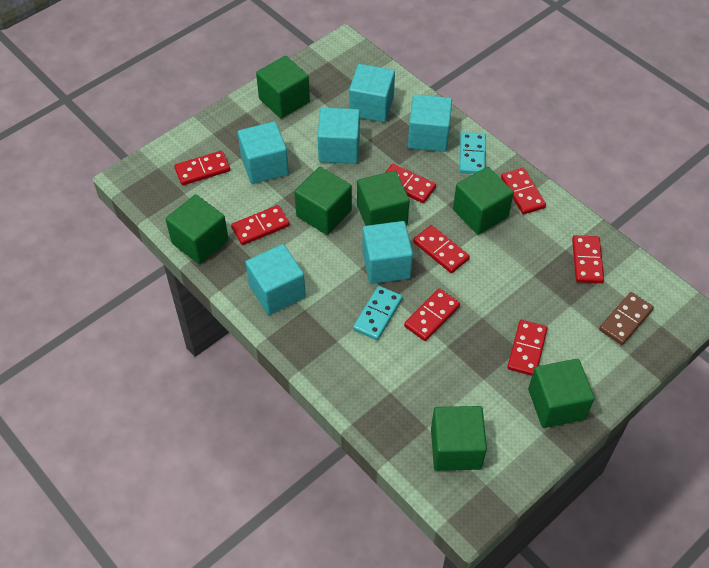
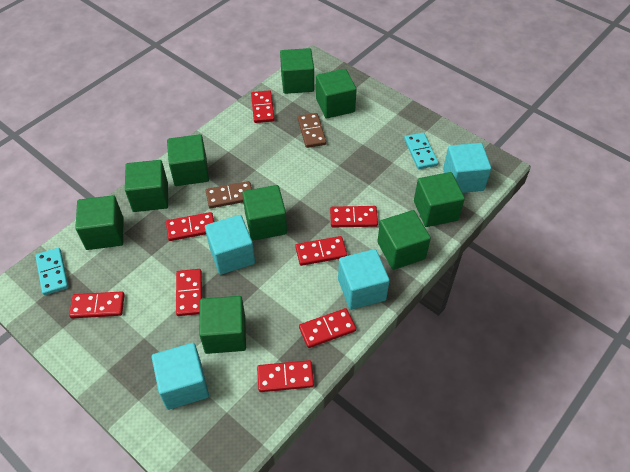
brown domino: 1 -> 2
green cube: 7 -> 9
turquoise cube: 6 -> 4

